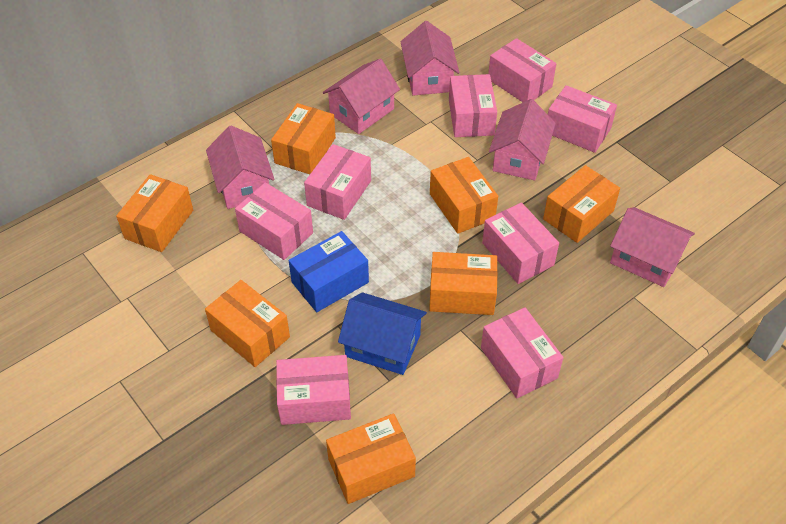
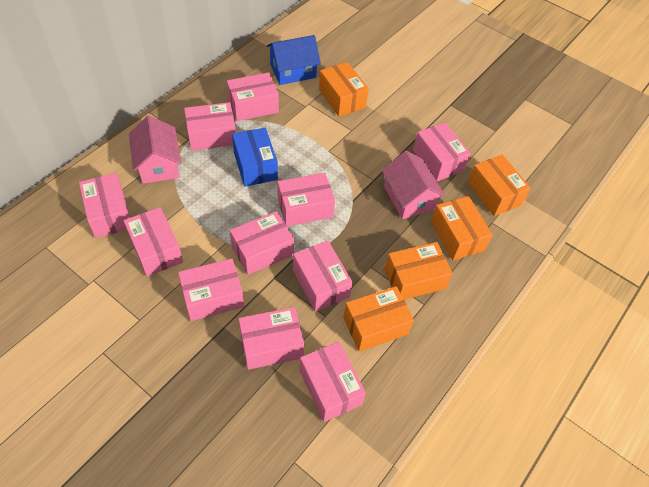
orange box: 7 -> 5
pink box: 8 -> 11
pink house: 5 -> 2

